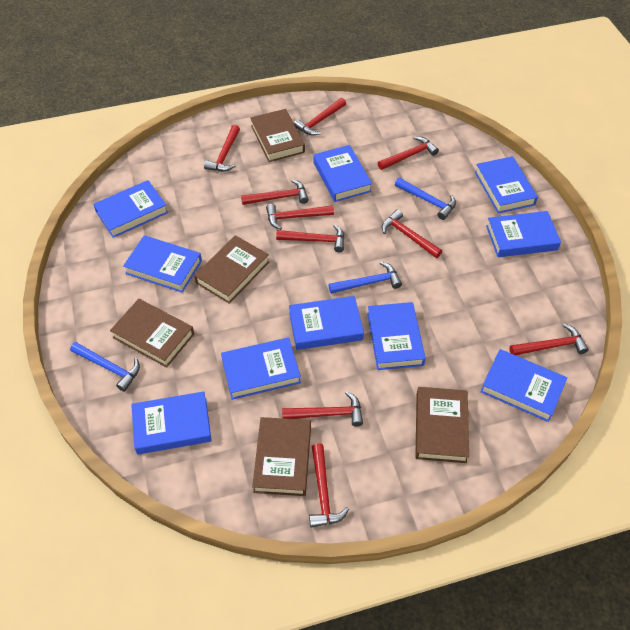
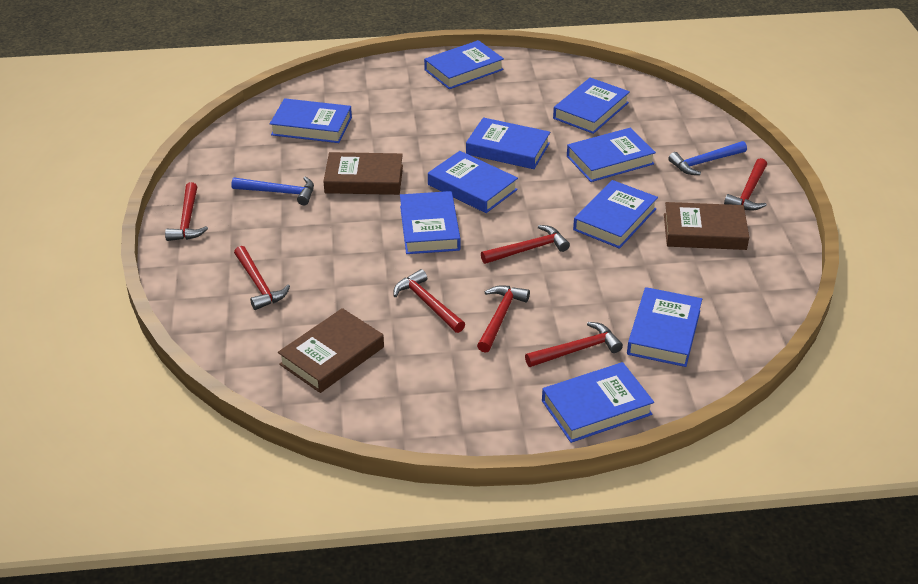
blue hammer: 3 -> 2
brown book: 5 -> 3
red hammer: 10 -> 7

